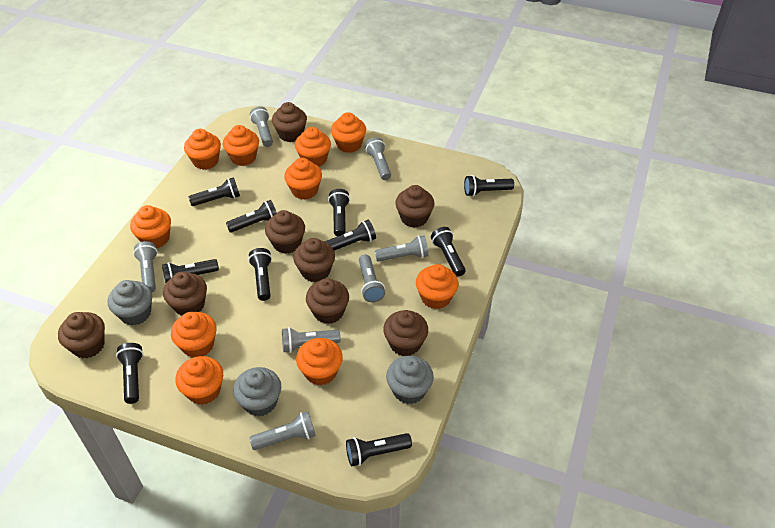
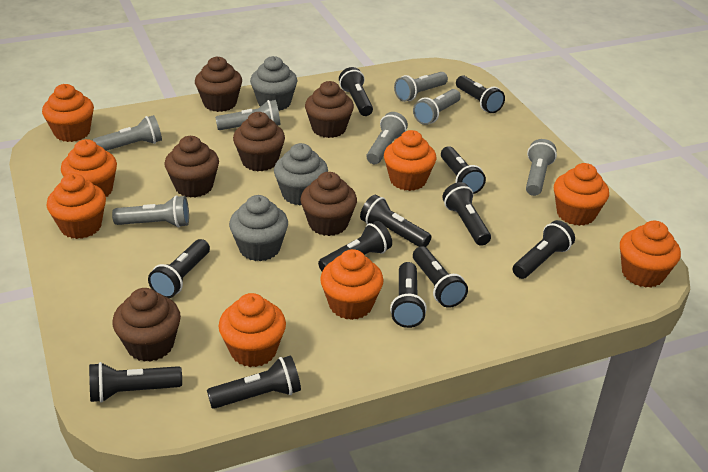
black flashlight: 10 -> 12
brown cupcake: 8 -> 6
orange cupcake: 10 -> 8

